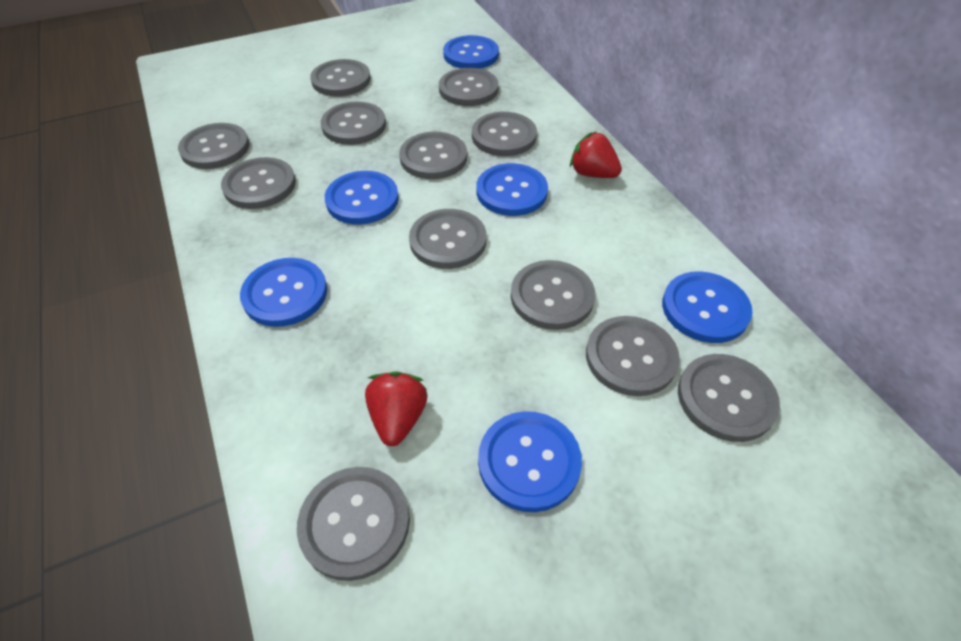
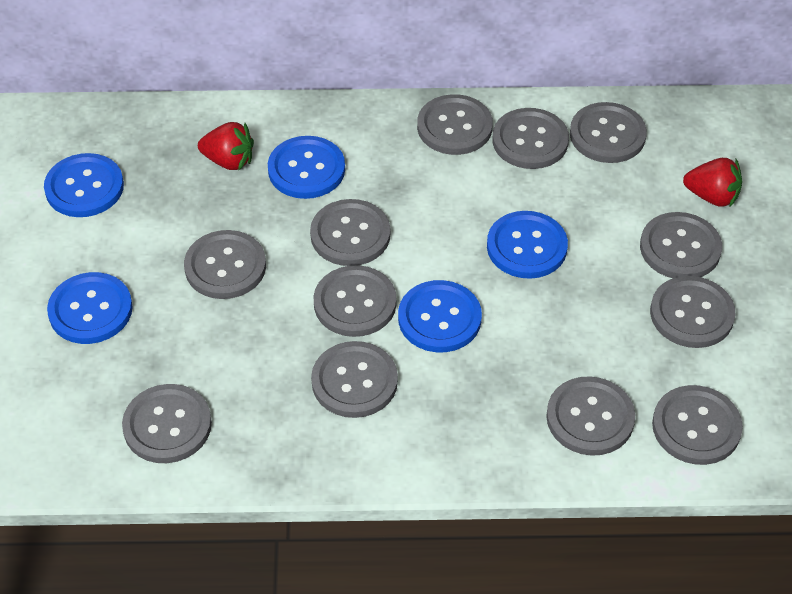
blue button: 6 -> 5

